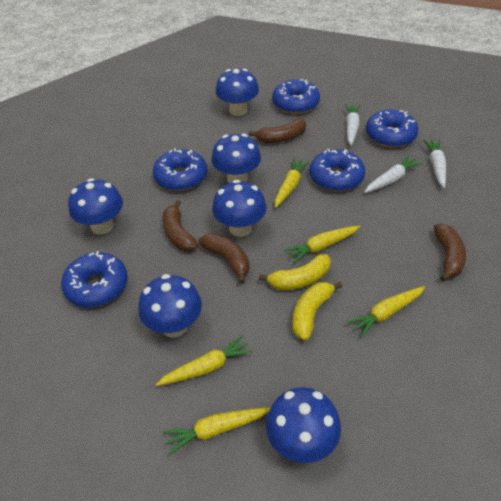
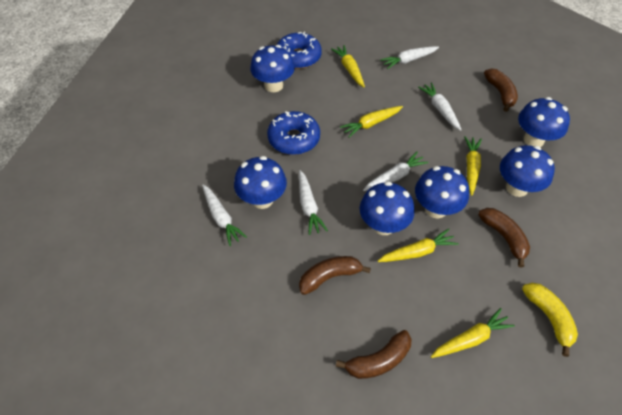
blue donut: 5 -> 2
white carrot: 3 -> 5
yellow banana: 2 -> 1

